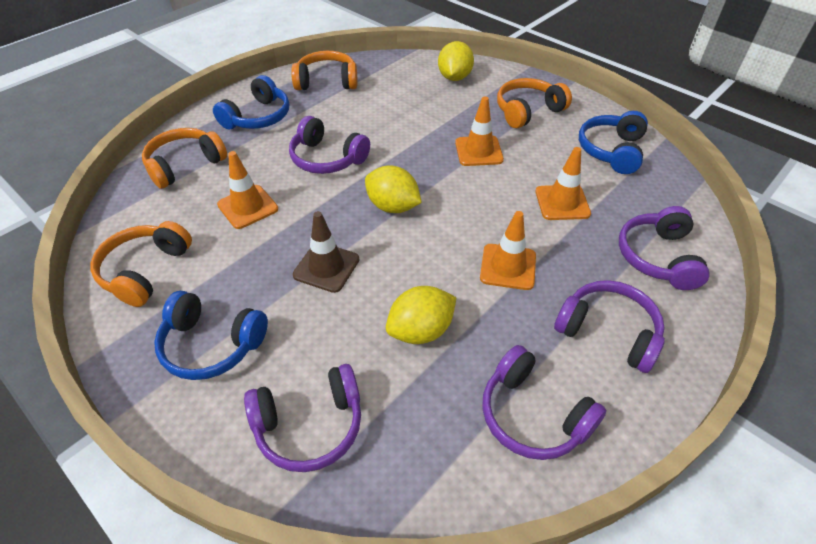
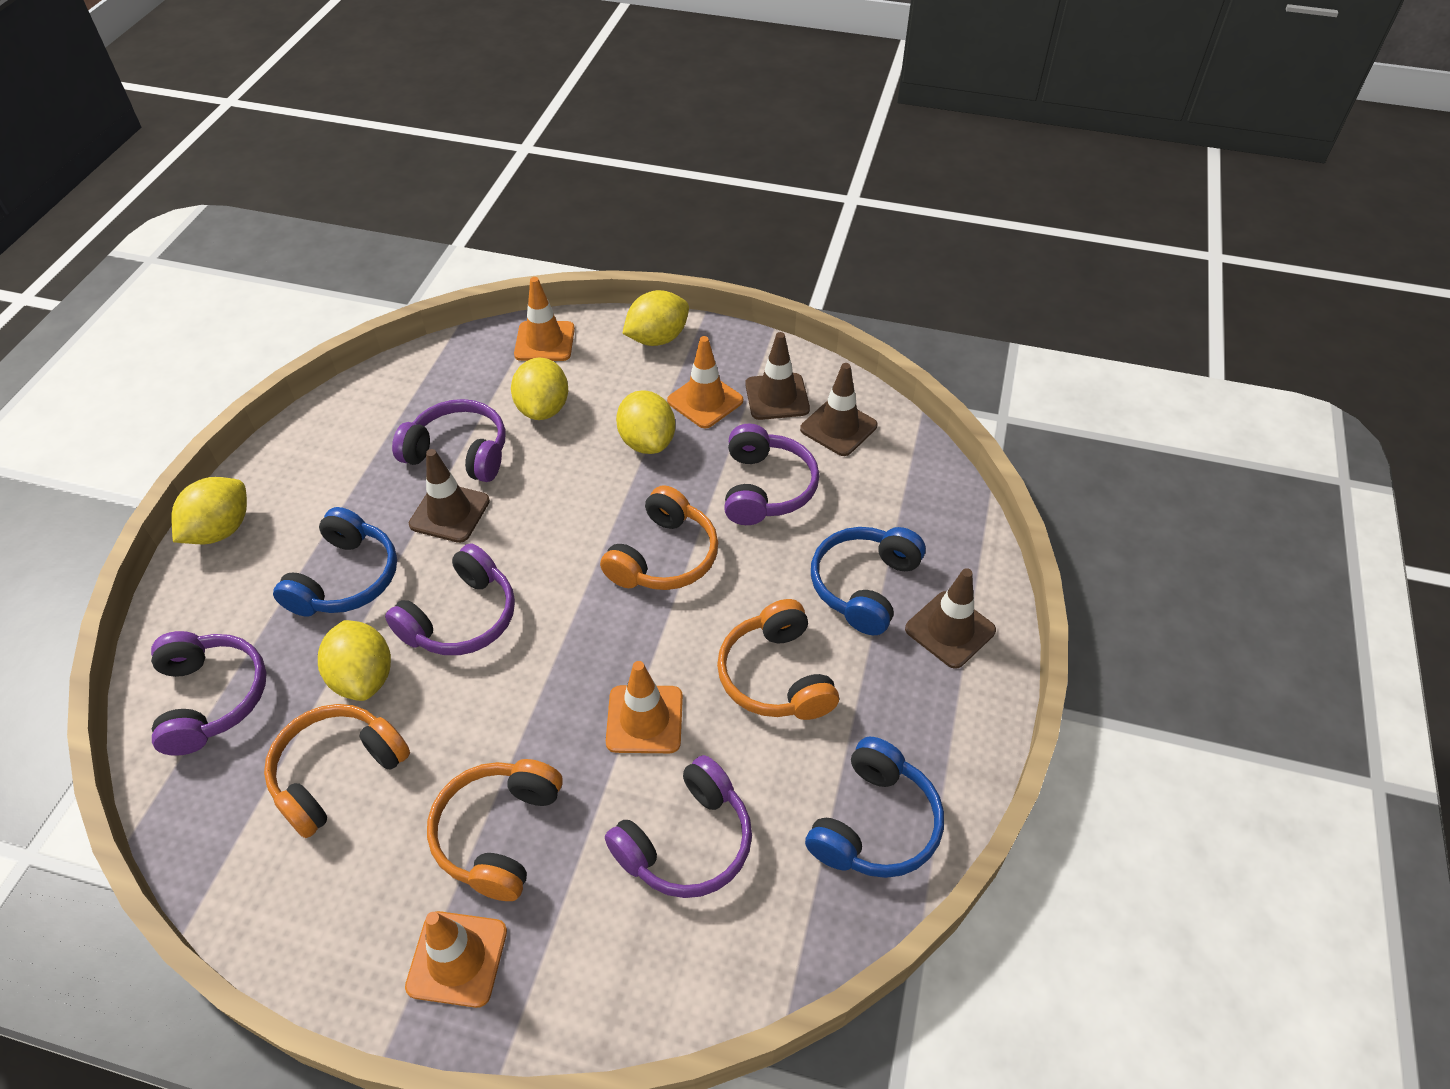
brown traffic cone: 1 -> 4
yellow lemon: 3 -> 5

